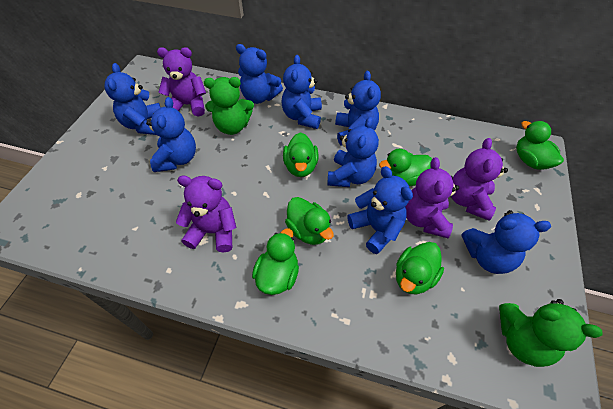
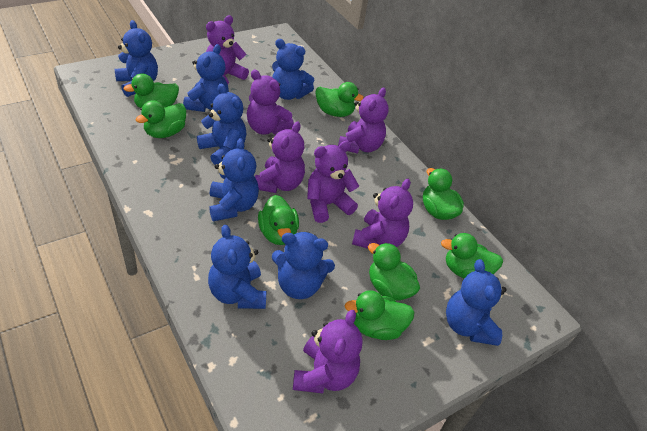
green duck: 6 -> 8
green teddy bear: 2 -> 0
purple teddy bear: 4 -> 7

